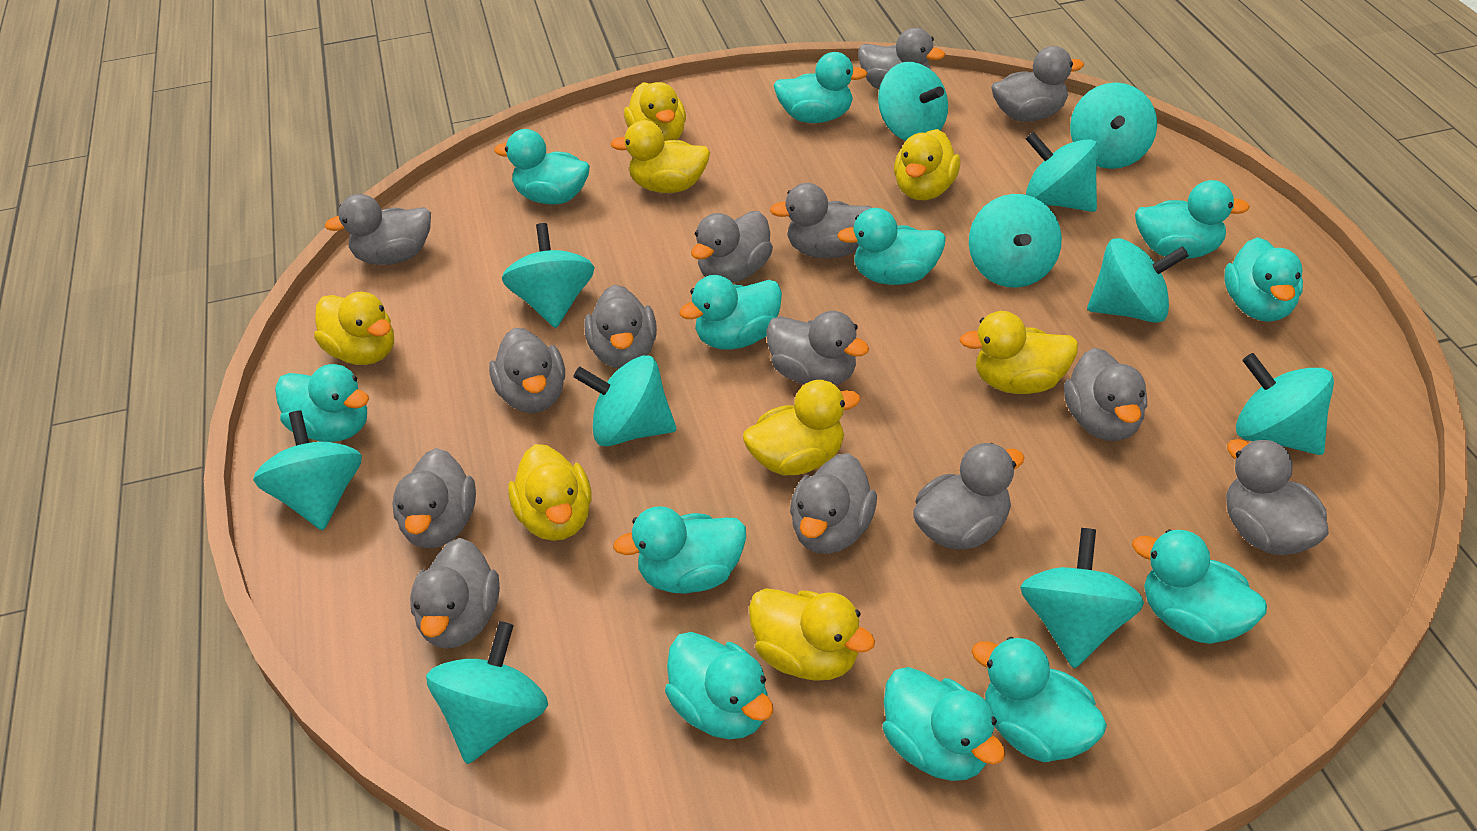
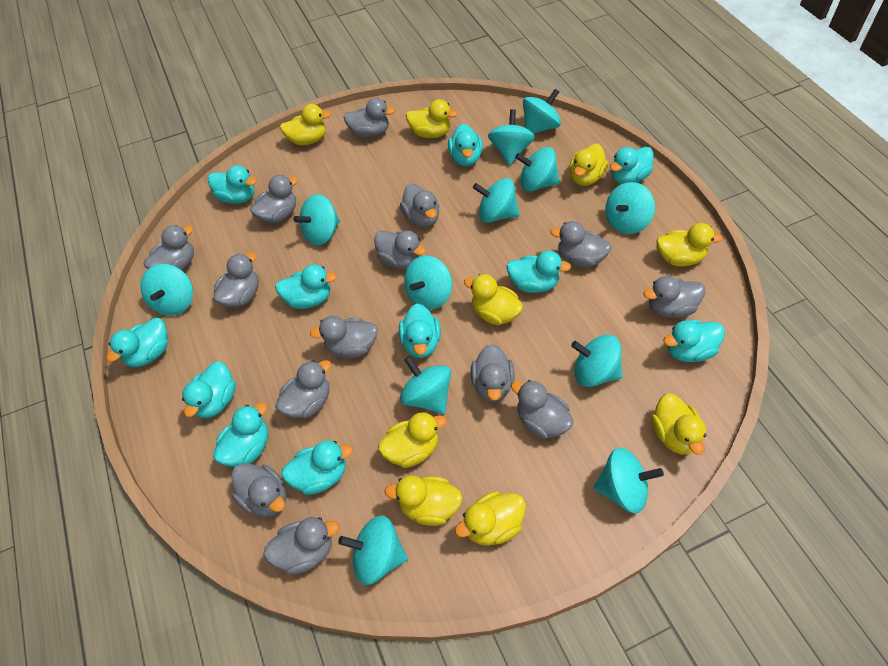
turquoise duck: 12 -> 11
turquoise spinning top: 11 -> 12
yellow duck: 8 -> 9

